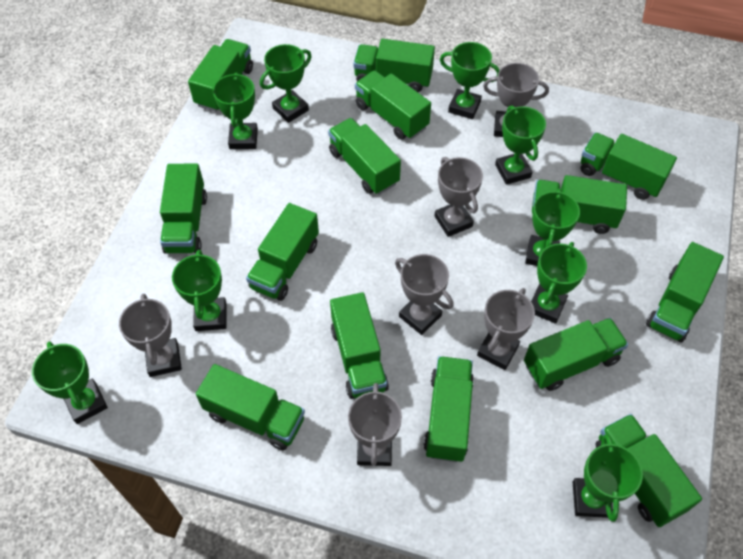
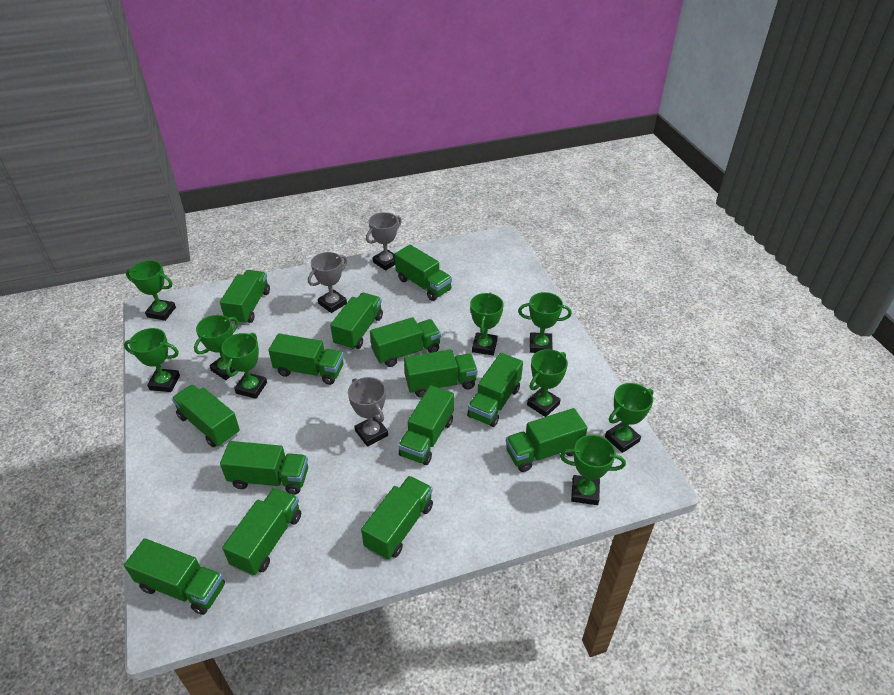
grey trophy: 6 -> 3

